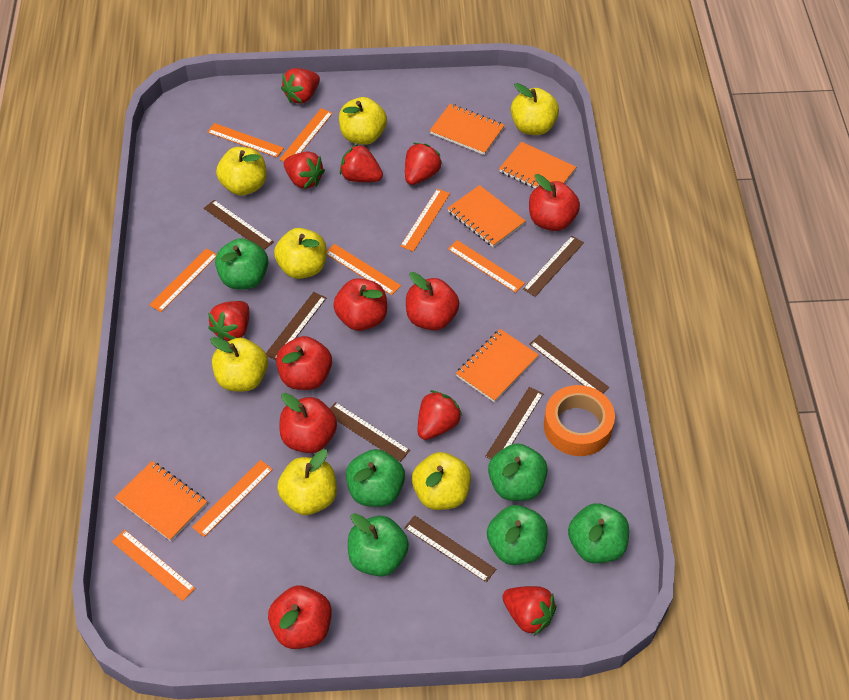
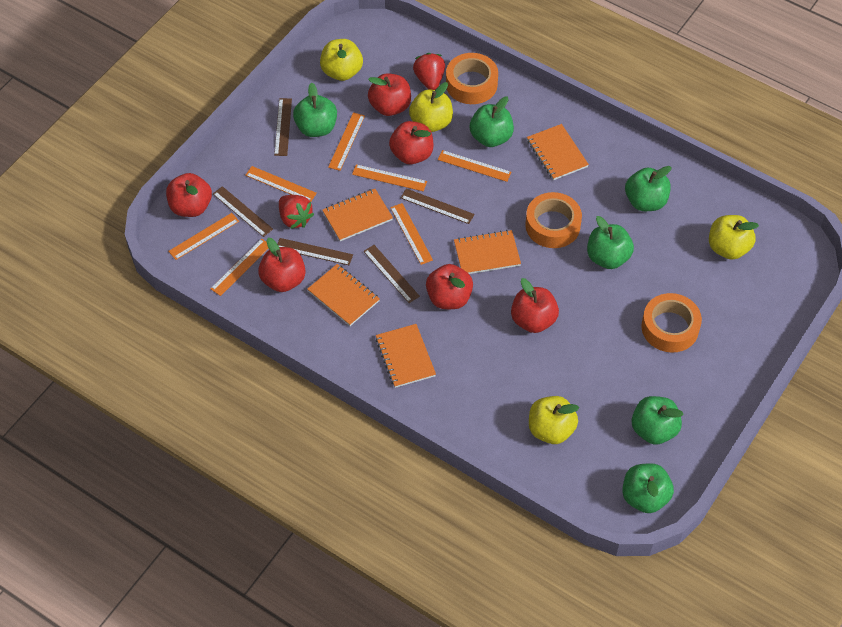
brown ruler: 7 -> 5
orange ruler: 8 -> 7
orange tape: 1 -> 3
red strawberry: 7 -> 2
yellow apple: 7 -> 4

